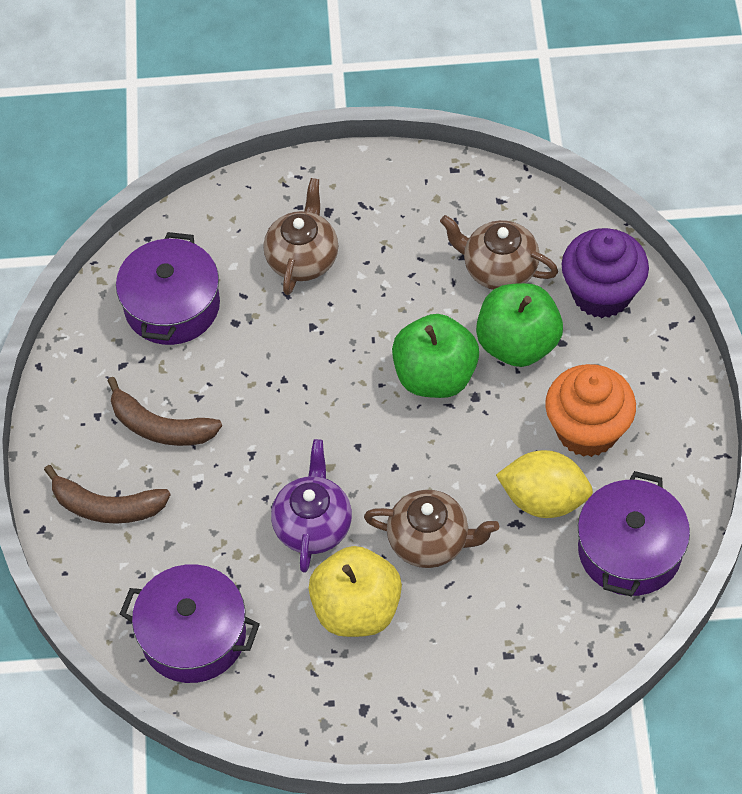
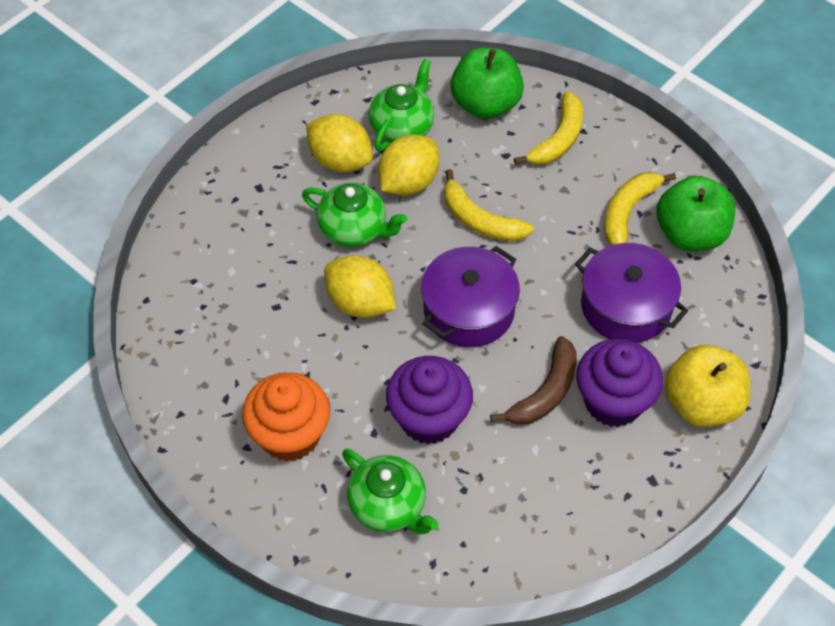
brown banana: 2 -> 1
brown teapot: 3 -> 0
green teapot: 0 -> 3
purple cupcake: 1 -> 2
purple pot: 3 -> 2
purple teapot: 1 -> 0
yellow banana: 0 -> 3
yellow lemon: 1 -> 3

